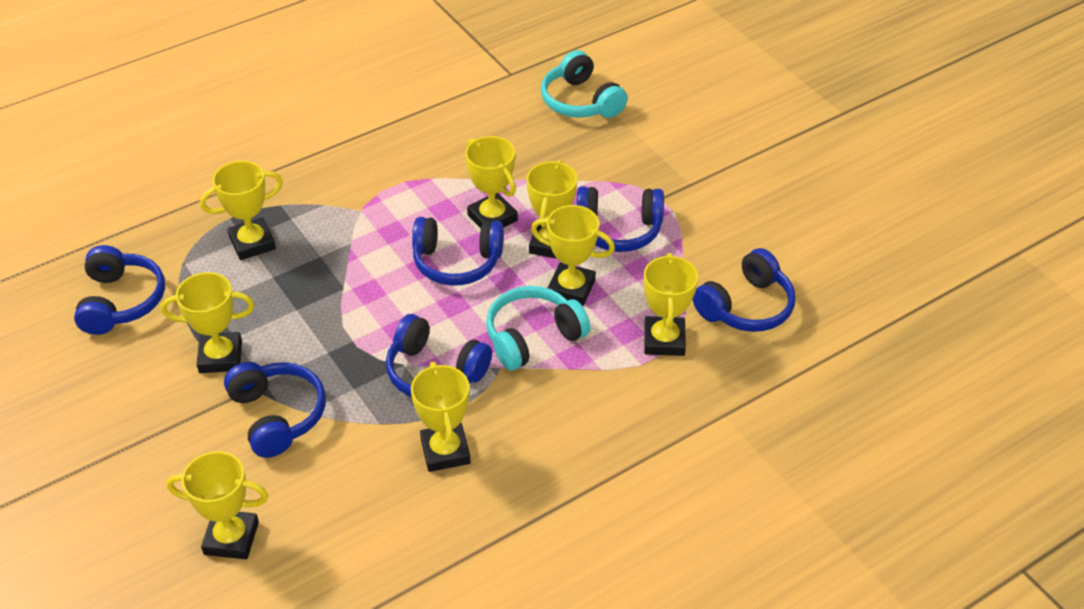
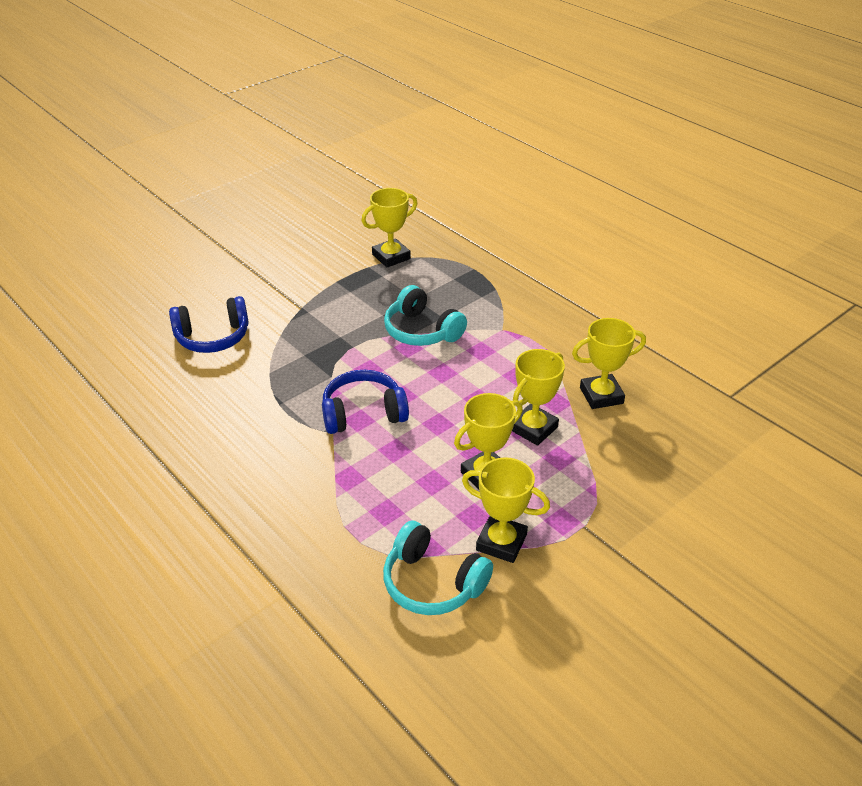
blue headphones: 6 -> 2
yellow trophy: 8 -> 5

